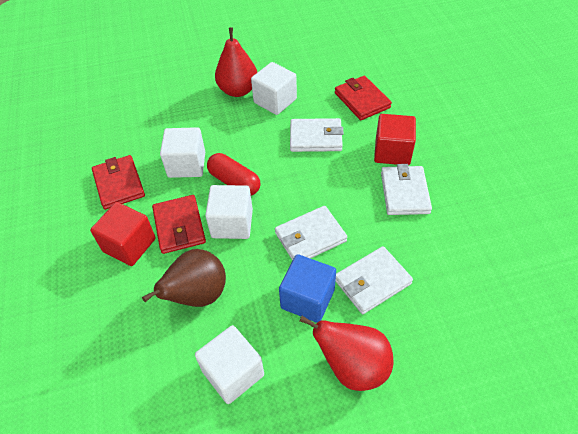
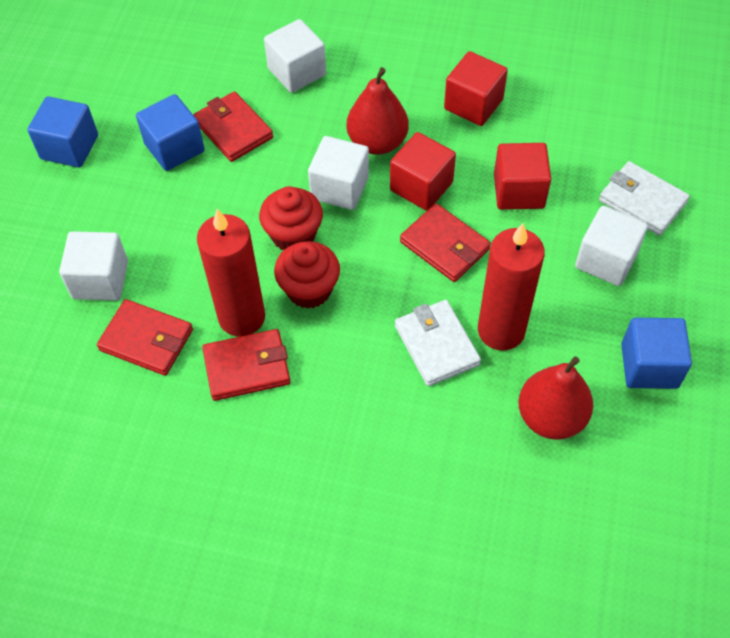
blue cube: 1 -> 3
brown pear: 1 -> 0
red candle: 0 -> 2
red capsule: 1 -> 0
red cube: 2 -> 3
red cupcake: 0 -> 2
red wallet: 3 -> 4
white wallet: 4 -> 2

